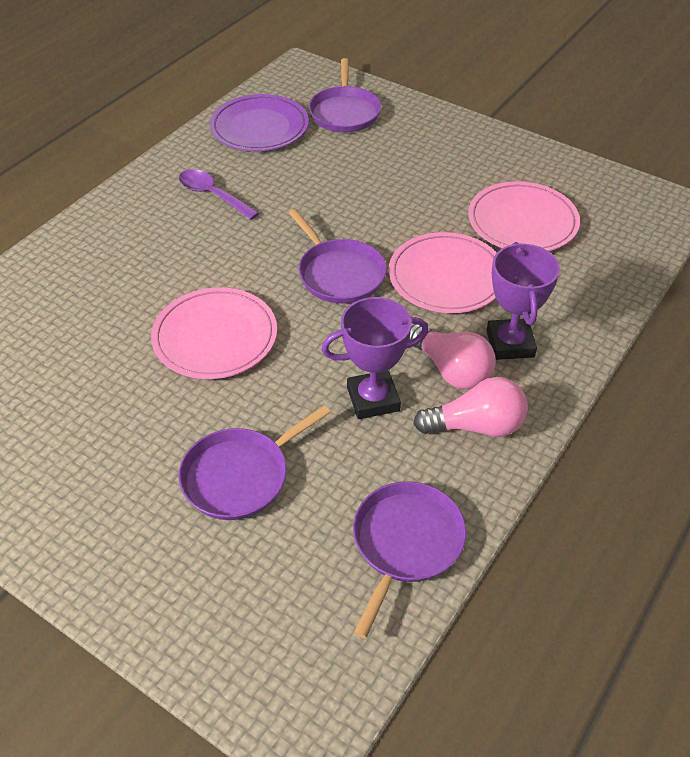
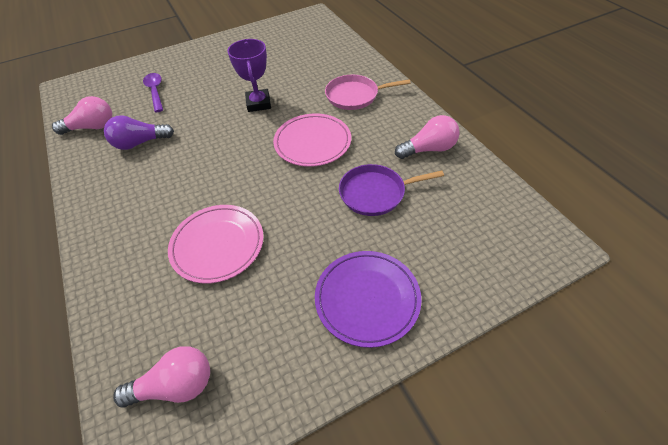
pink light bulb: 2 -> 3
pink pan: 0 -> 1
pink plate: 3 -> 2
purple light bulb: 0 -> 1
purple pan: 4 -> 1
purple trophy: 2 -> 1

